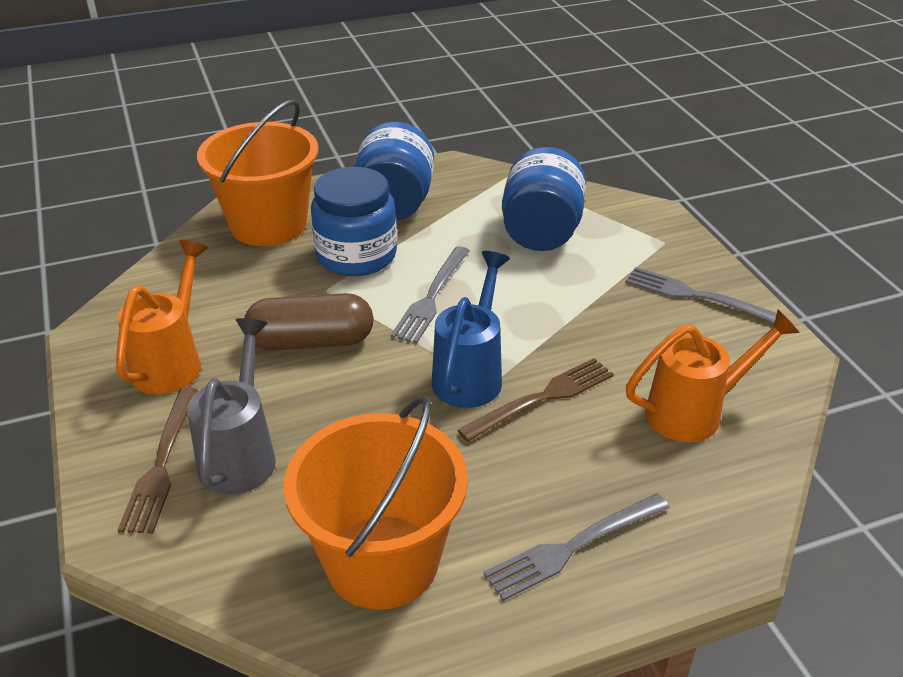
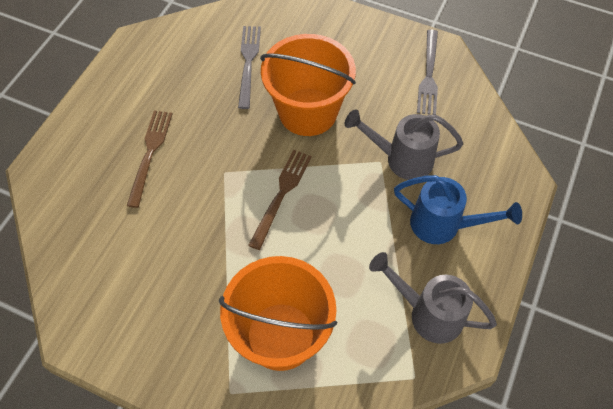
blue jar: 3 -> 0
brown capsule: 1 -> 0
grey fork: 3 -> 2
grey watering can: 1 -> 2
orange watering can: 2 -> 0

